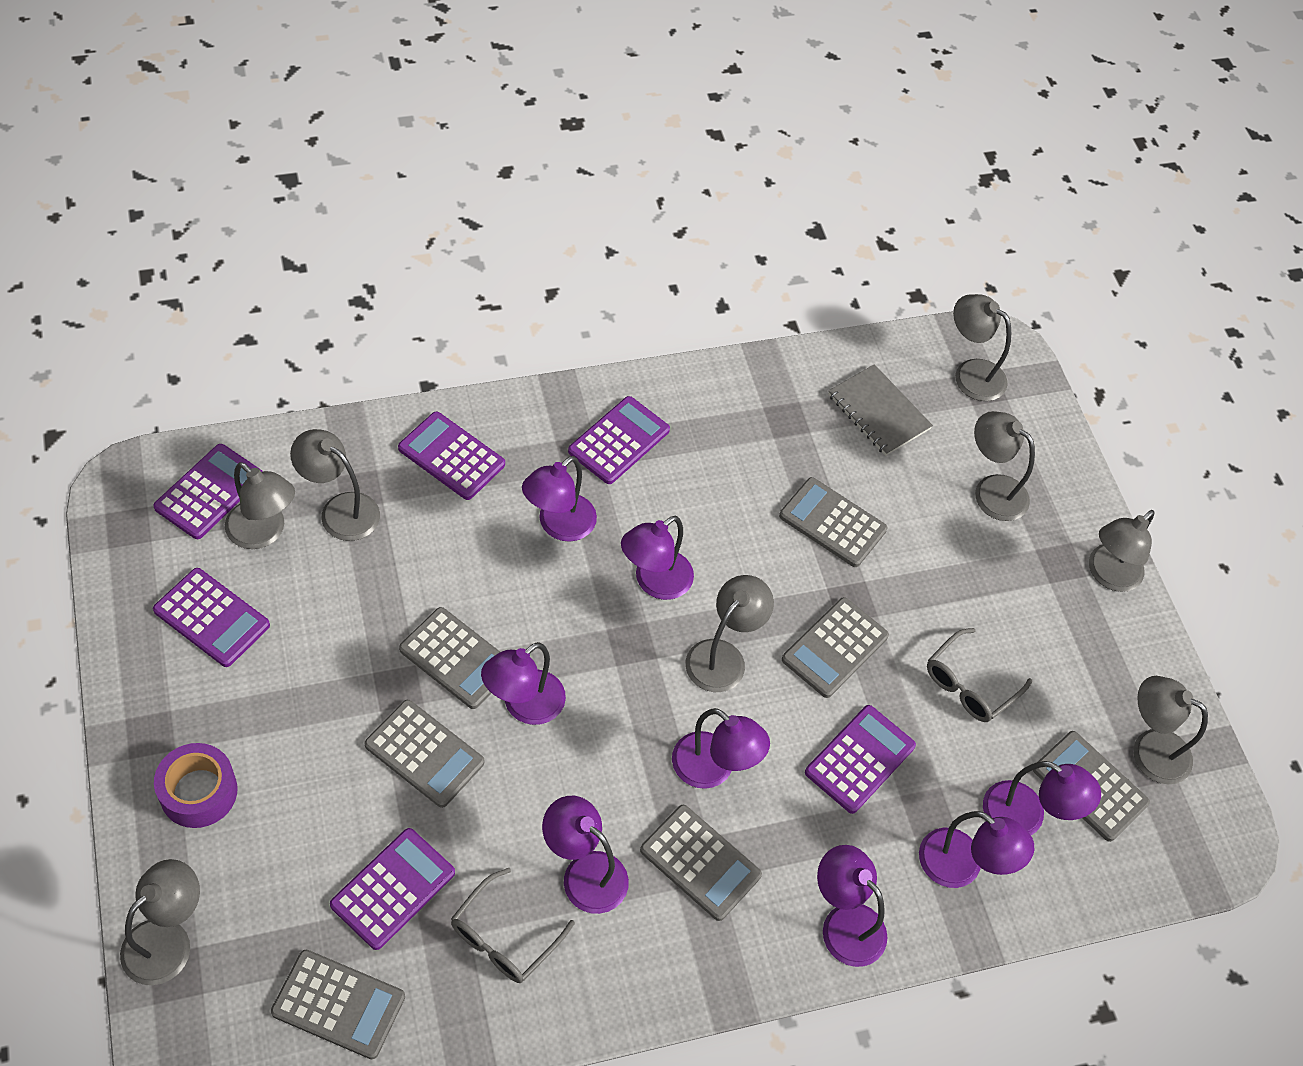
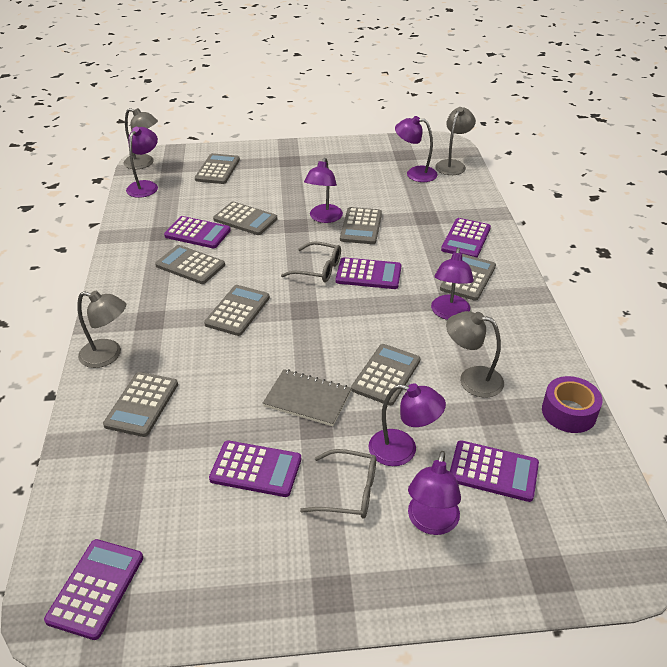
grey calculator: 7 -> 8
grey lamp: 8 -> 4
purple lamp: 8 -> 6

